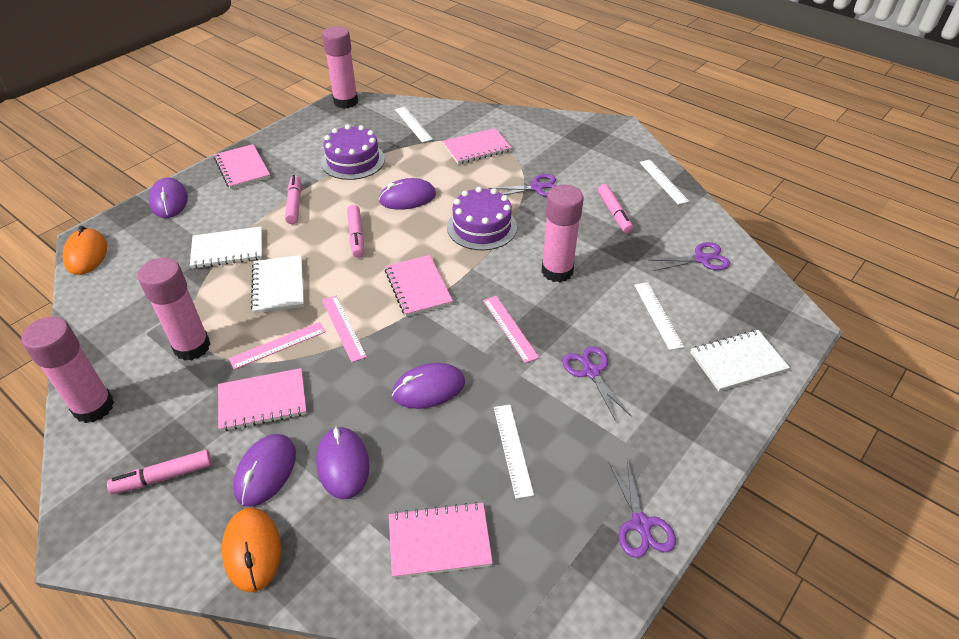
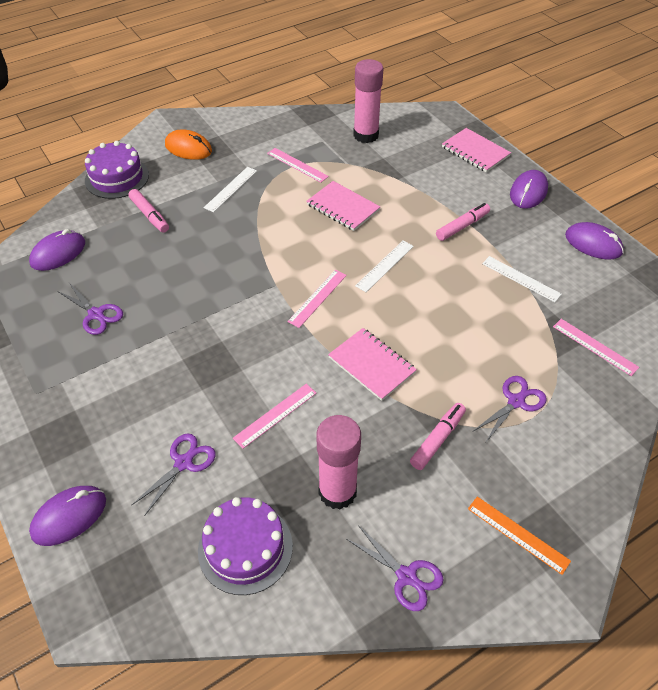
orange mouse: 2 -> 1
orange ruler: 0 -> 1
pink glue stick: 4 -> 2
pink marker: 4 -> 3
pink notebook: 5 -> 3
pink ruler: 3 -> 4
purple mouse: 5 -> 4
white notebook: 3 -> 0
white ruler: 4 -> 3

